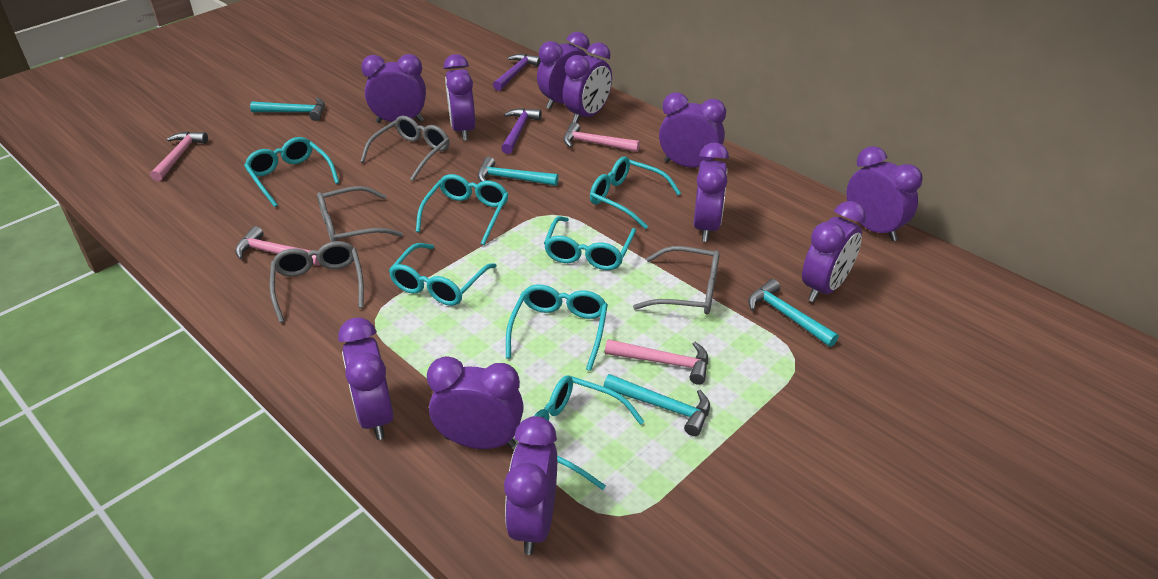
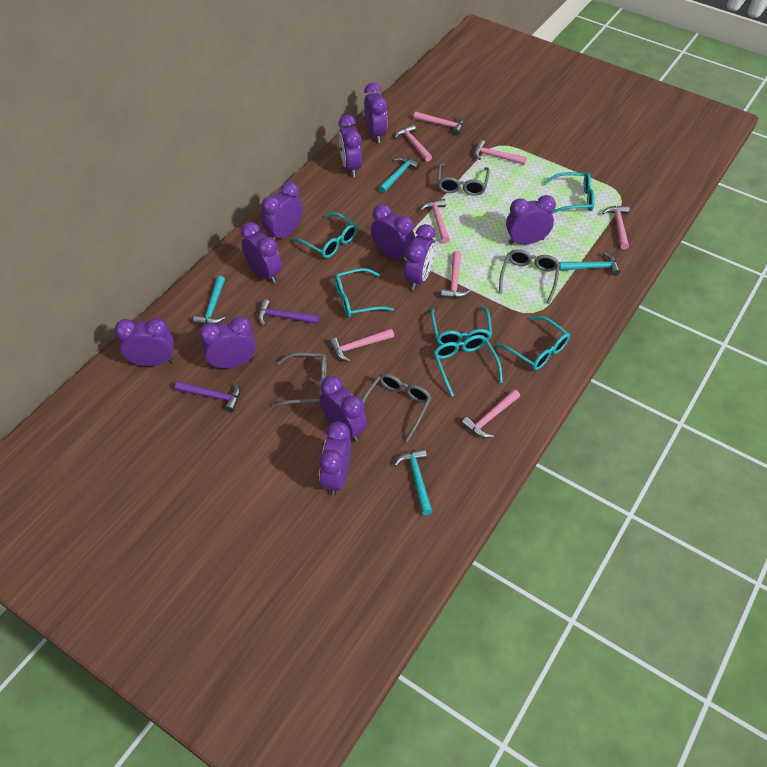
pink hammer: 4 -> 8
turquoise glasses: 7 -> 6

